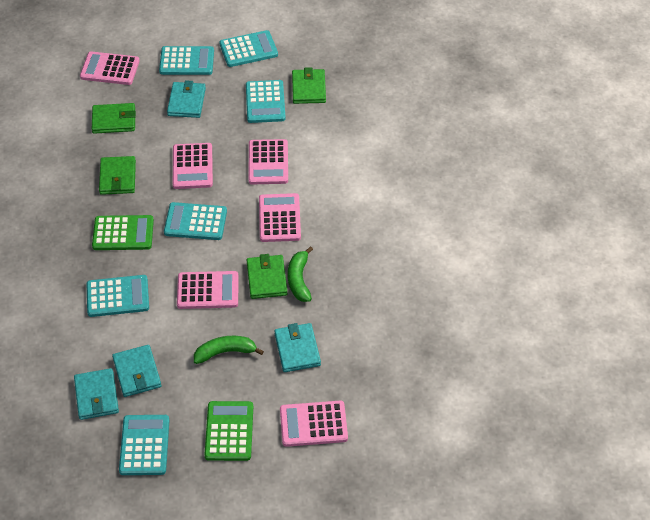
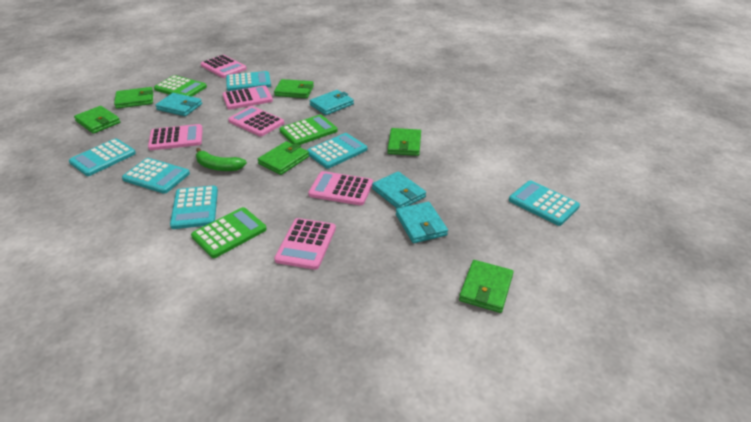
green banana: 2 -> 1
green calculator: 2 -> 3
green wallet: 4 -> 6

